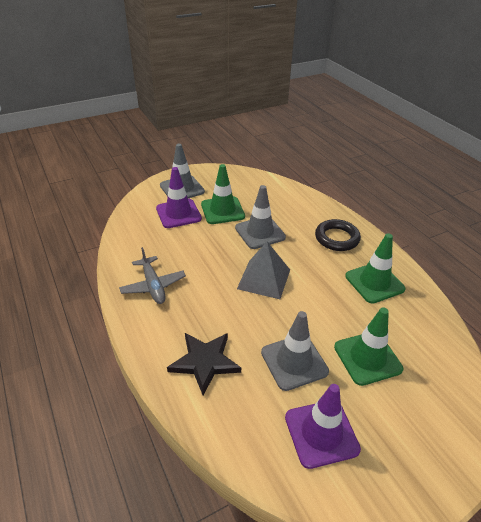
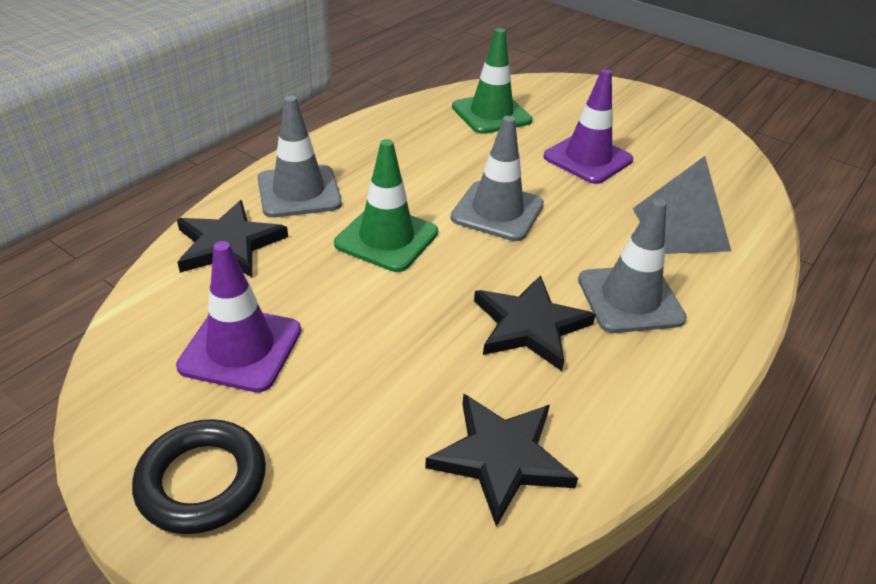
black star: 1 -> 3
green traffic cone: 3 -> 2
grey plane: 1 -> 0

